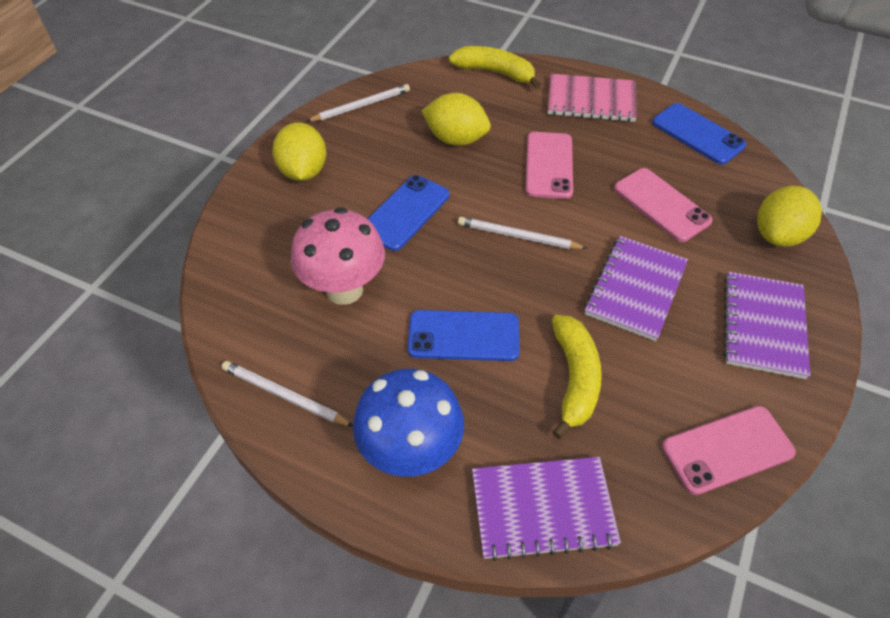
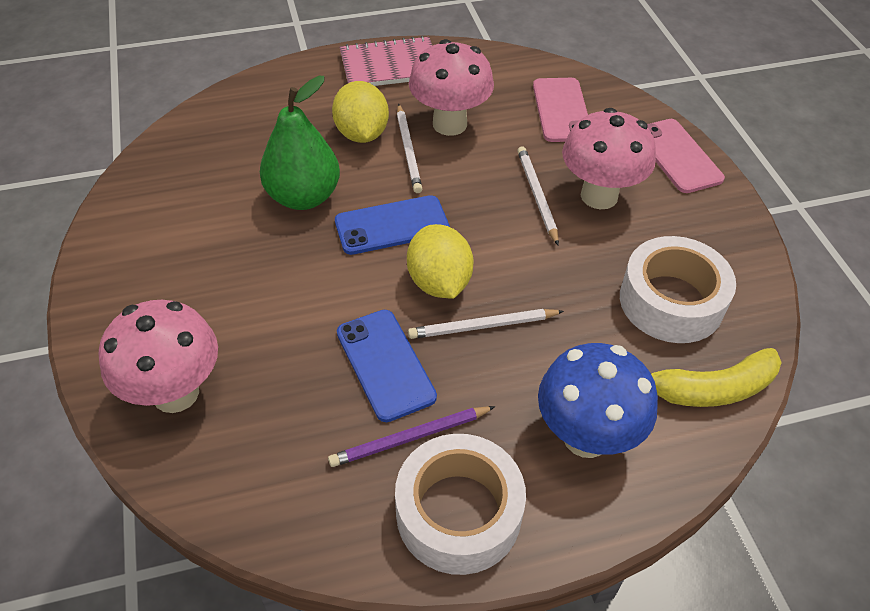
blue phone: 3 -> 2
green pear: 0 -> 1
pink mushroom: 1 -> 3
pink phone: 3 -> 2
purple notebook: 3 -> 0
purple pencil: 0 -> 1
white tape: 0 -> 2
yellow banana: 2 -> 1
yellow lemon: 3 -> 2

